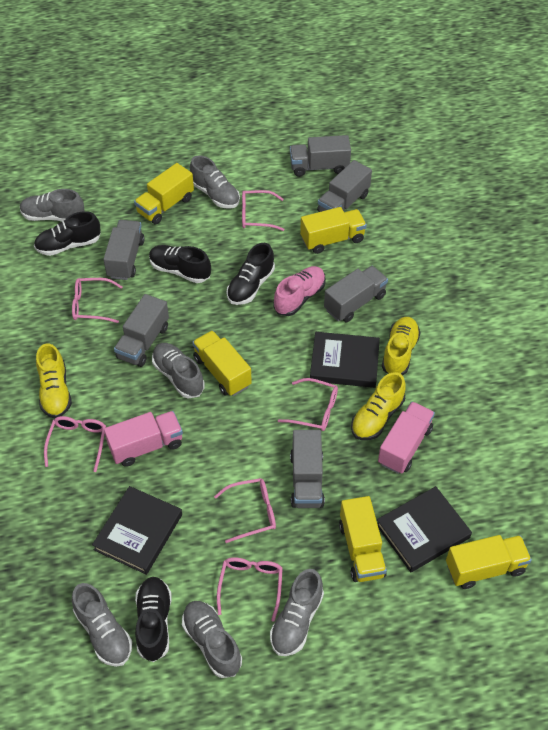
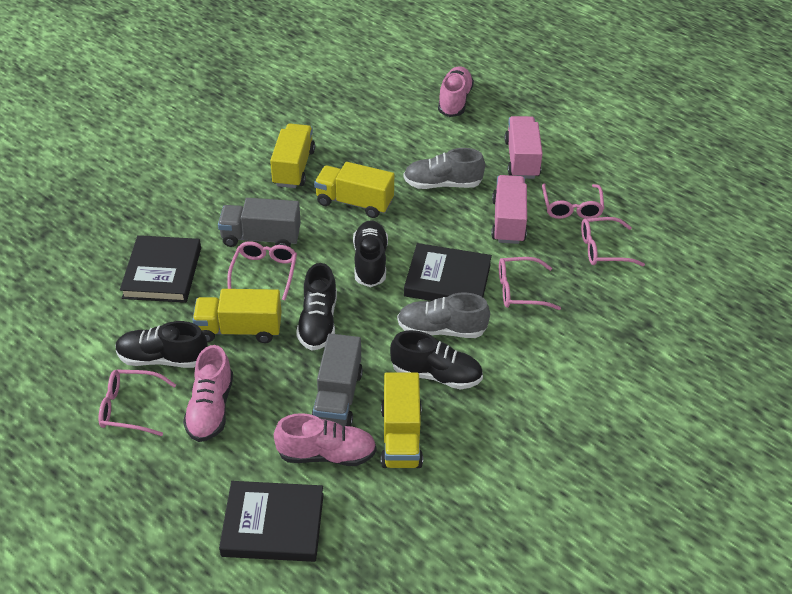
grey shoe: 6 -> 2
grey truck: 6 -> 2
pink glasses: 6 -> 5
pink shoe: 1 -> 3
yellow shoe: 3 -> 0
yellow truck: 5 -> 4

